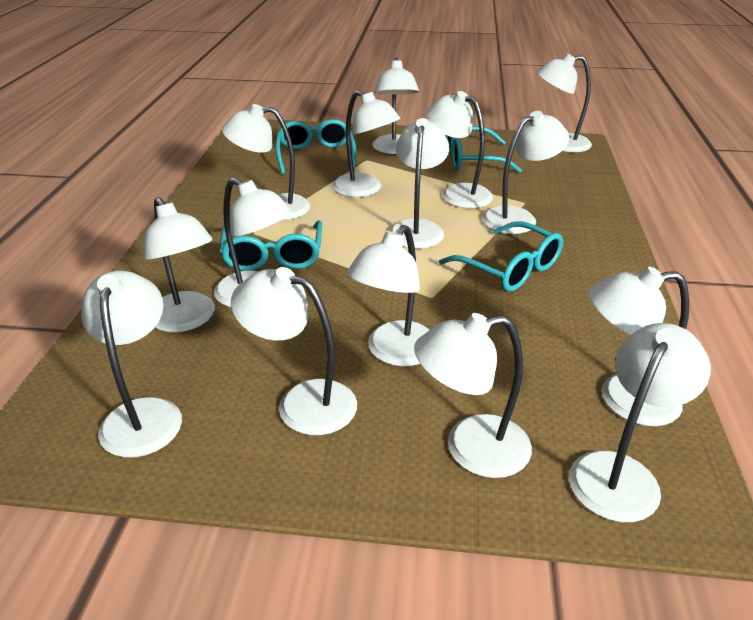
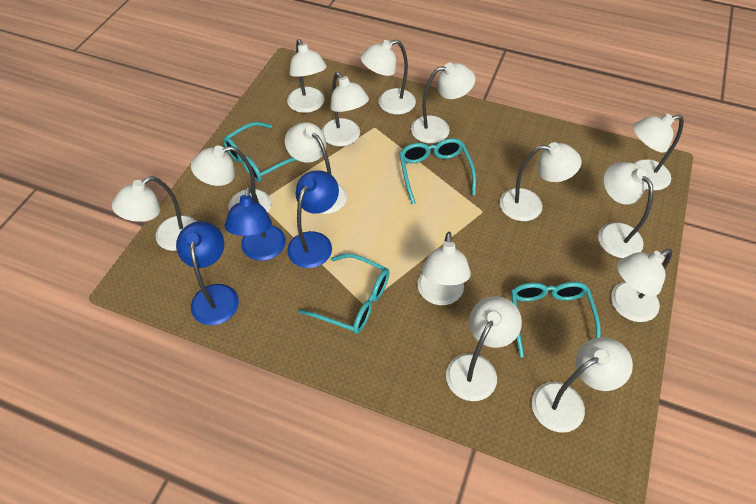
blue lamp: 0 -> 3
white lamp: 15 -> 14

